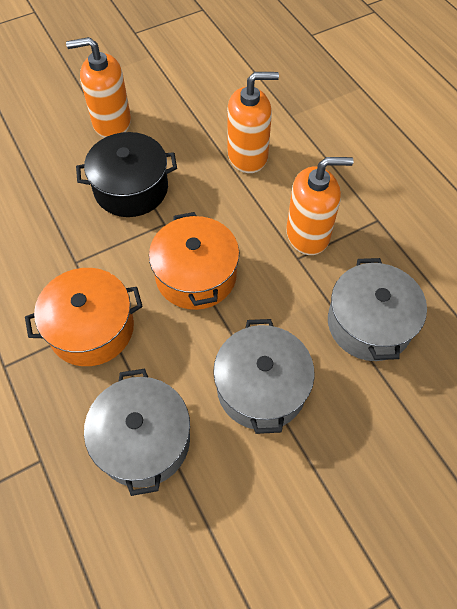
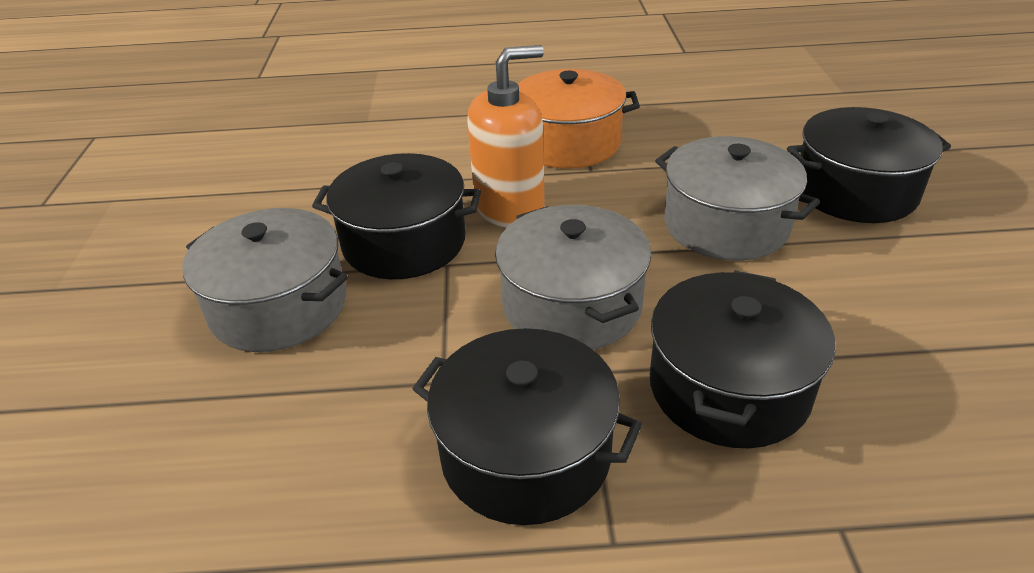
black pot: 1 -> 4
orange pot: 2 -> 1
orange soap dispenser: 3 -> 1

